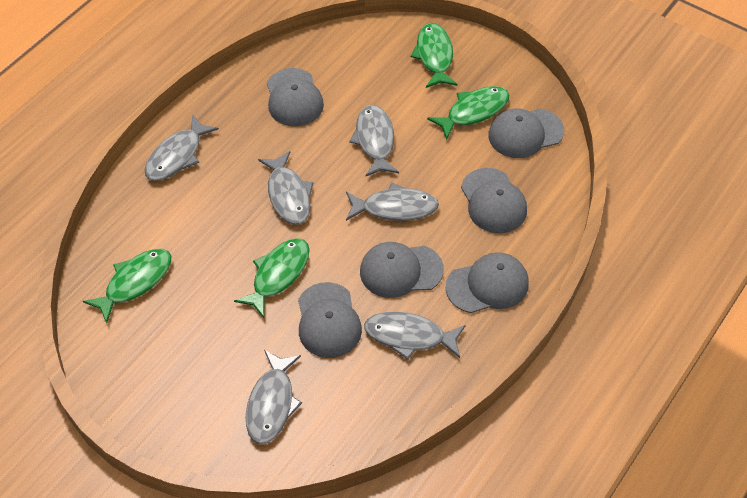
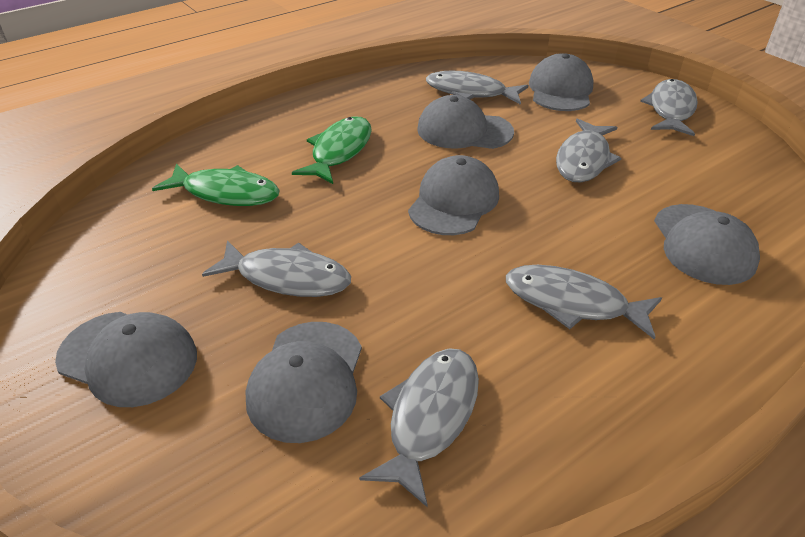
green fish: 4 -> 2

